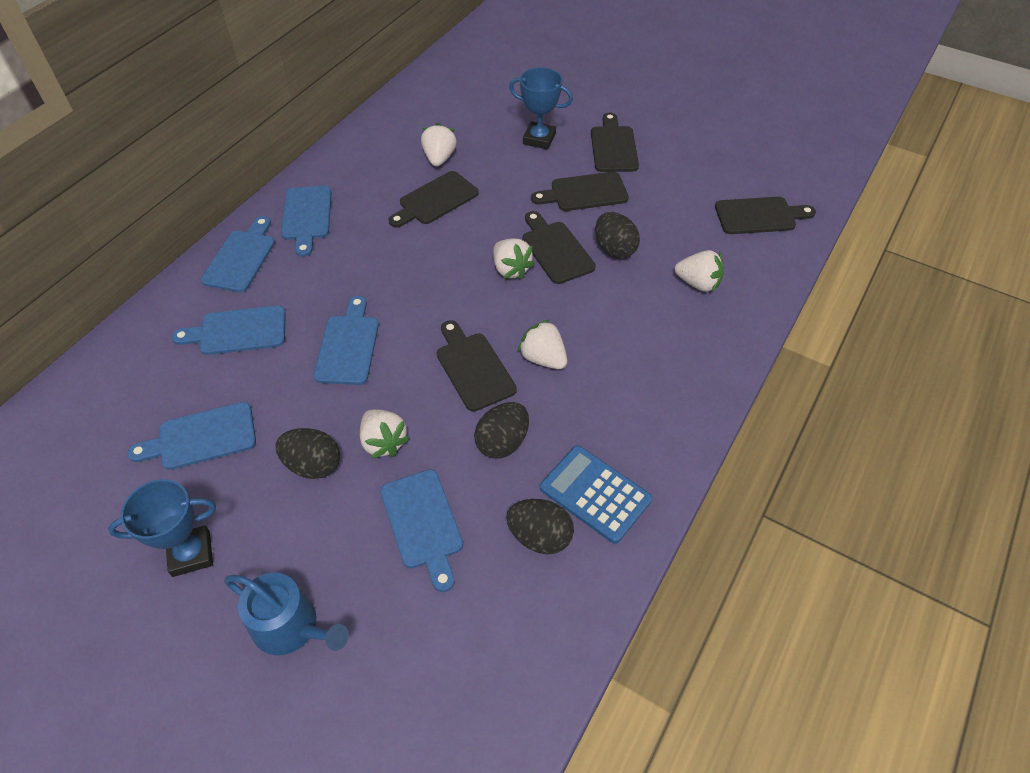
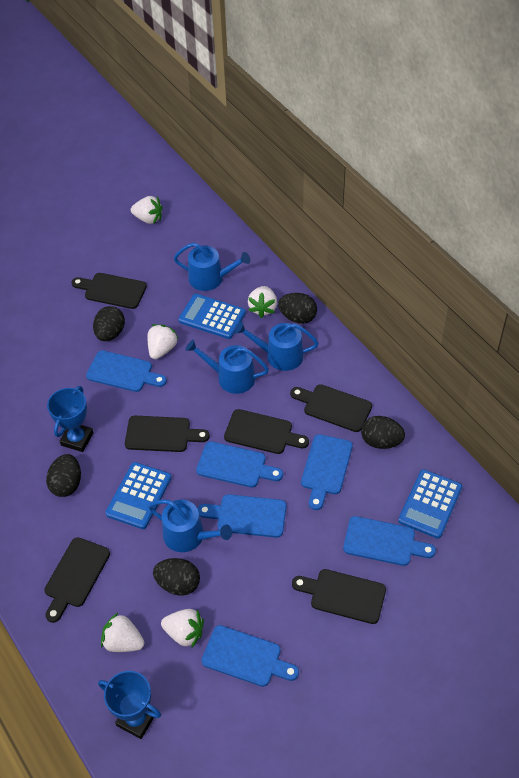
black egg: 4 -> 5
blue calculator: 1 -> 3
blue watering can: 1 -> 4

